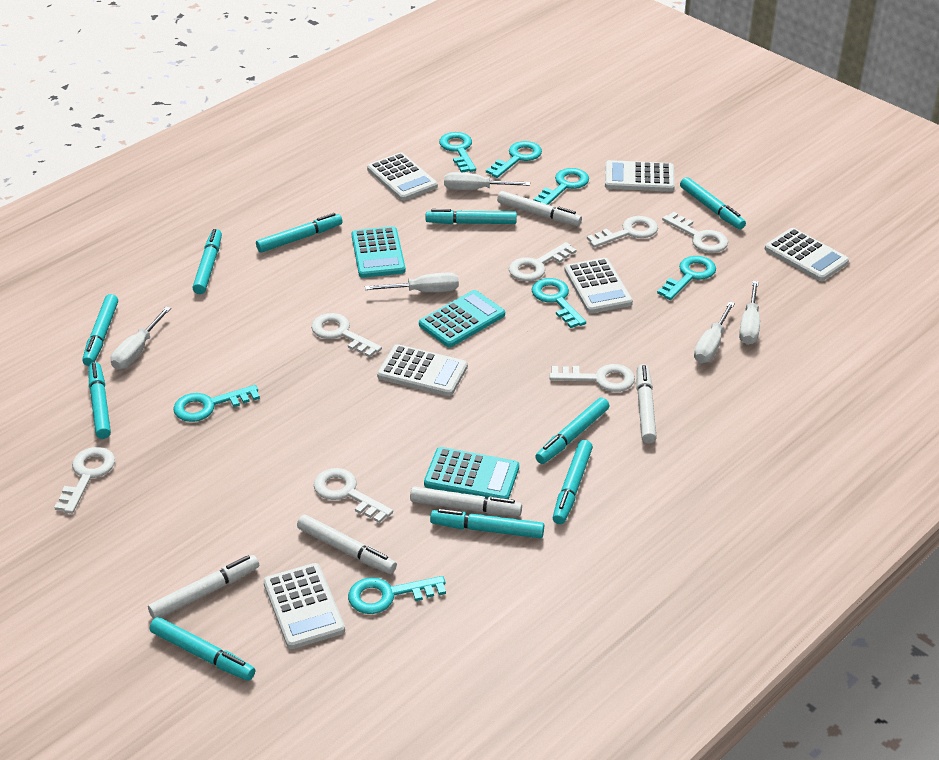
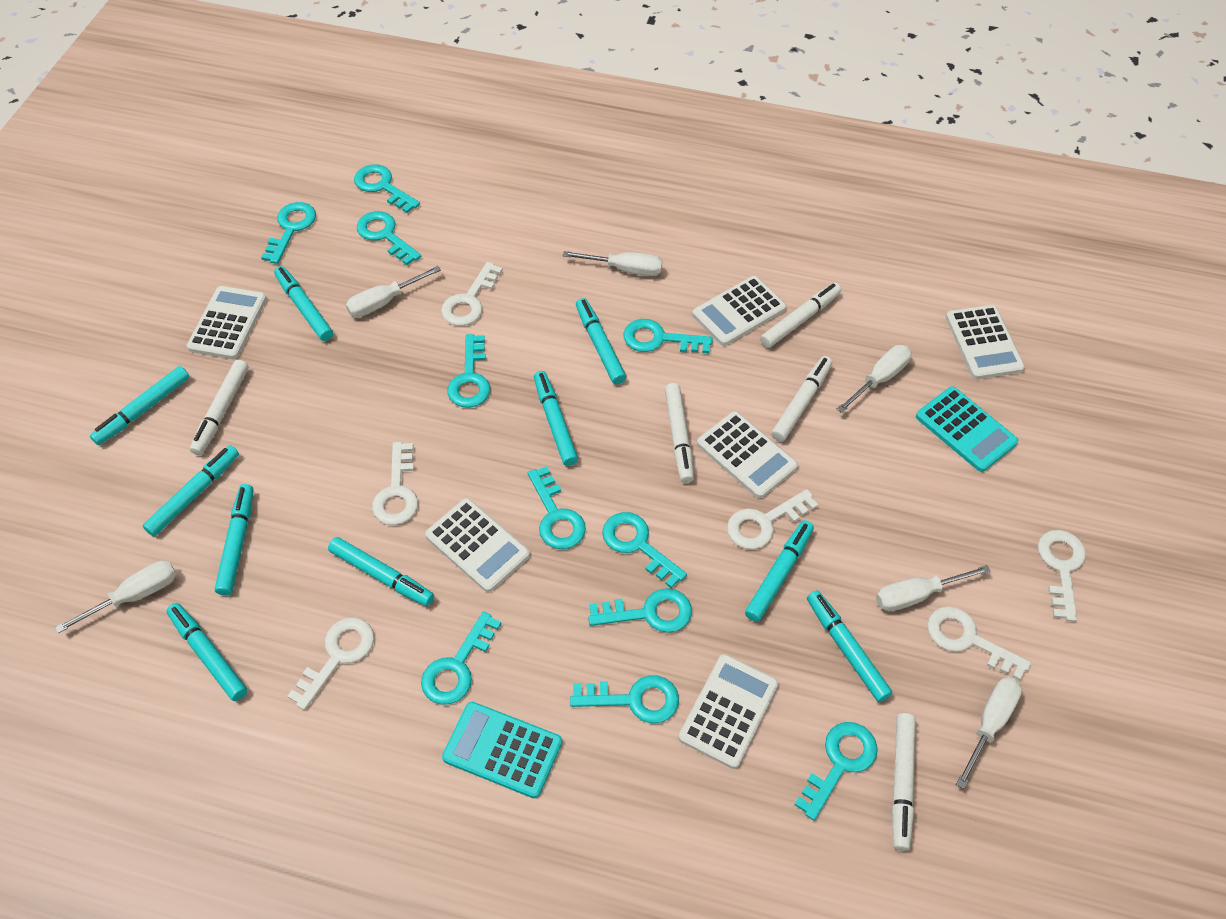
turquoise calculator: 3 -> 2
turquoise key: 7 -> 11
white key: 7 -> 6
white screwdriver: 5 -> 6

